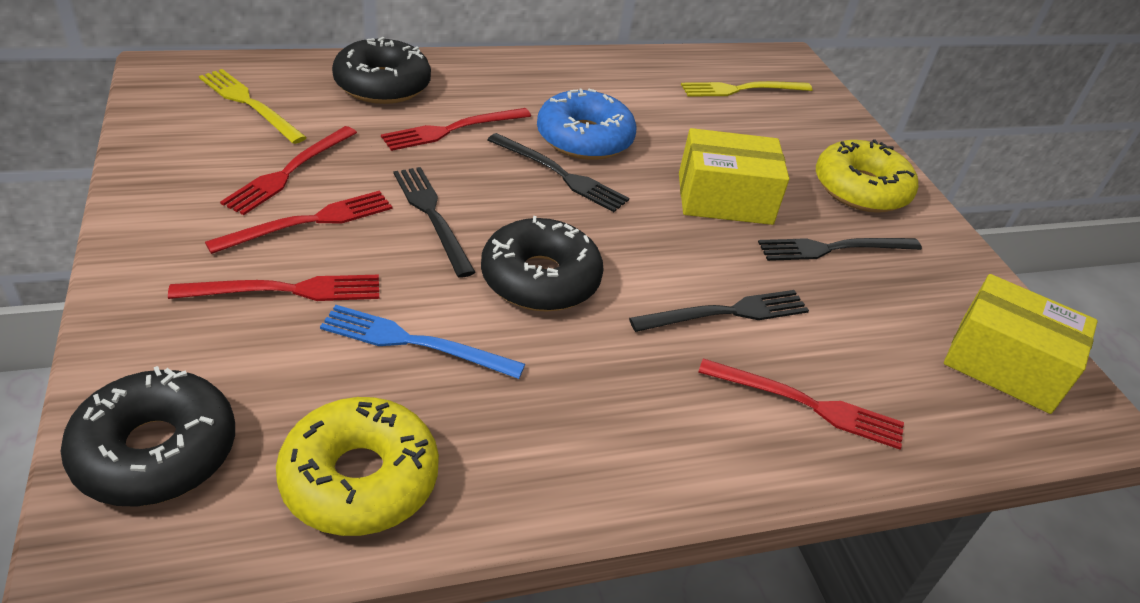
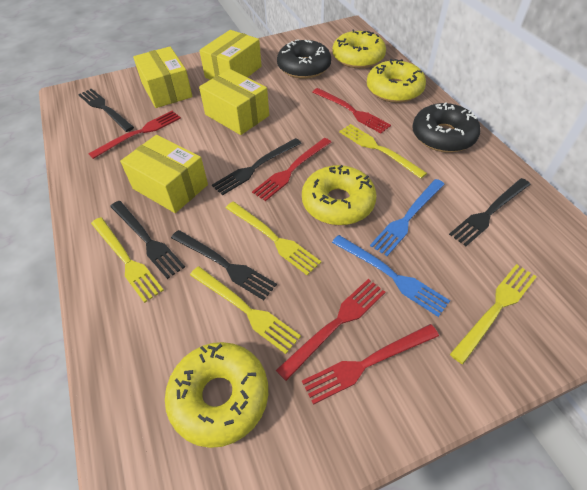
black donut: 3 -> 2
black fork: 4 -> 5
blue donut: 1 -> 0
blue fork: 1 -> 2
yellow box: 2 -> 4
yellow donut: 2 -> 4
yellow fork: 2 -> 5

